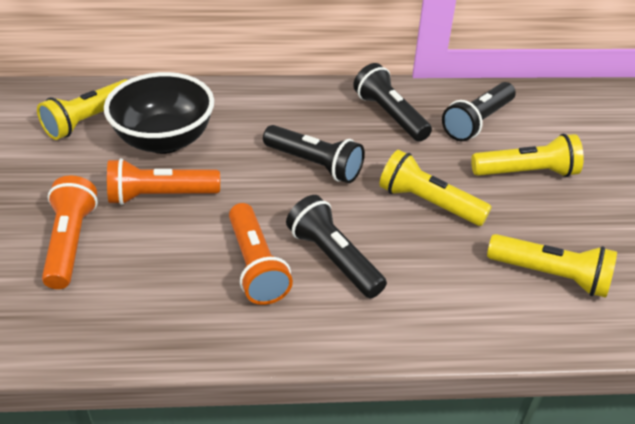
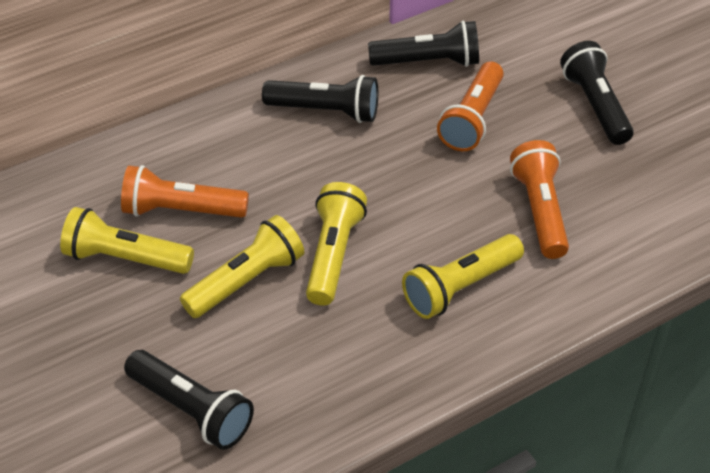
black bowl: 1 -> 0

